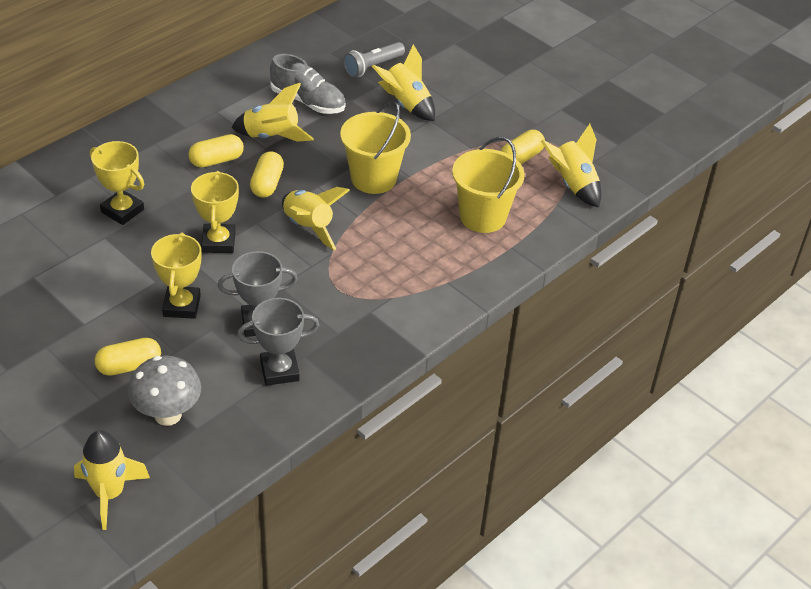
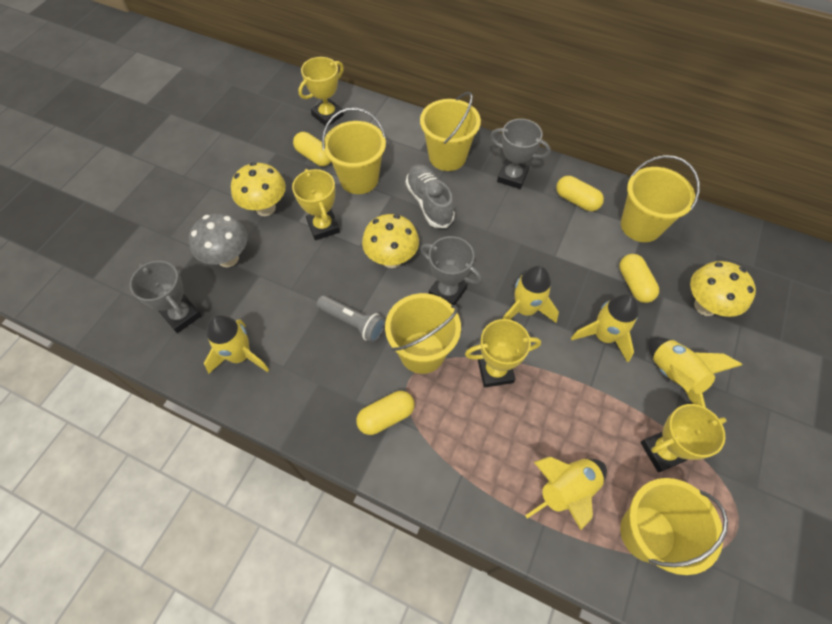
grey trophy: 2 -> 3
yellow bucket: 2 -> 5
yellow mushroom: 0 -> 3
yellow trophy: 3 -> 4

